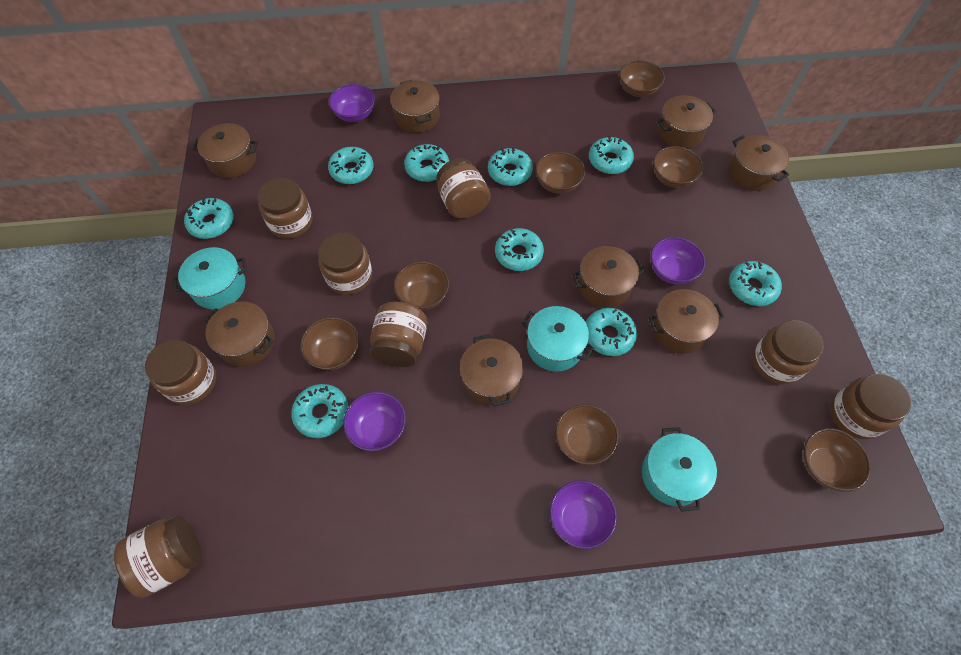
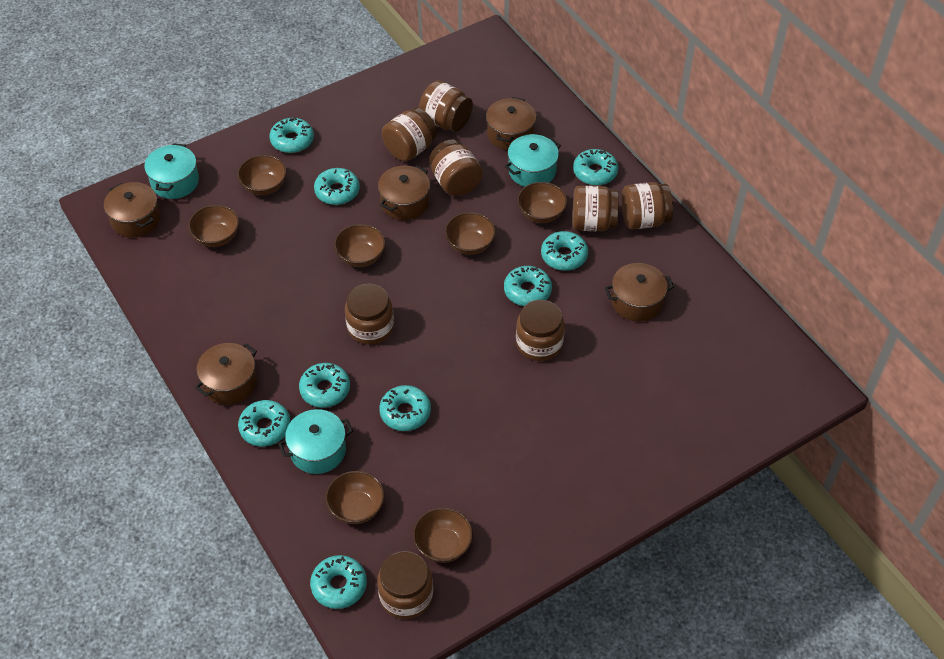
brown pot: 8 -> 5
purple bowl: 4 -> 0

